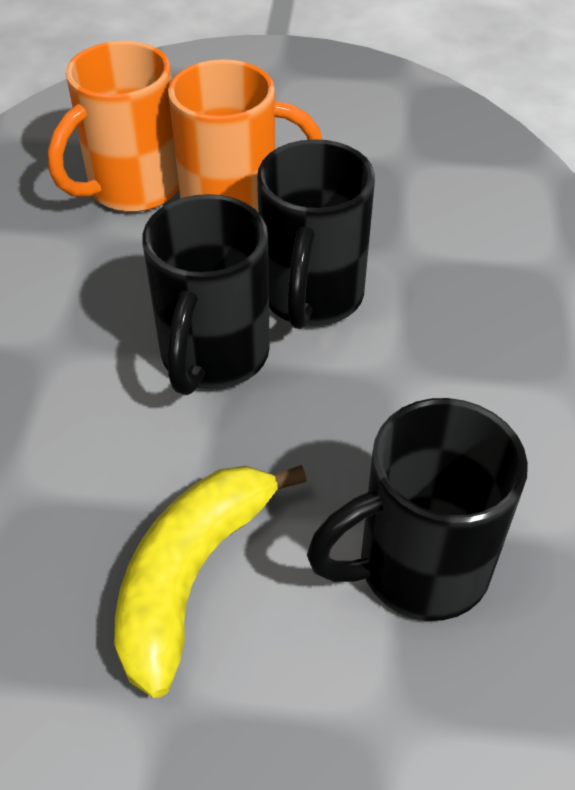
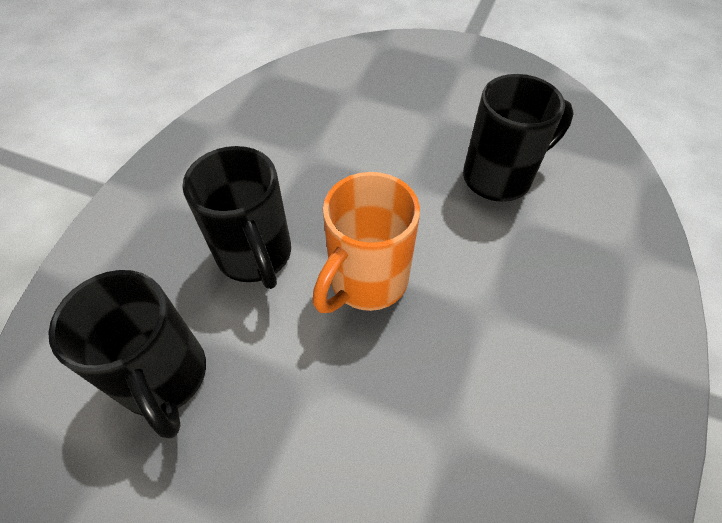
orange mug: 2 -> 1
yellow banana: 1 -> 0

